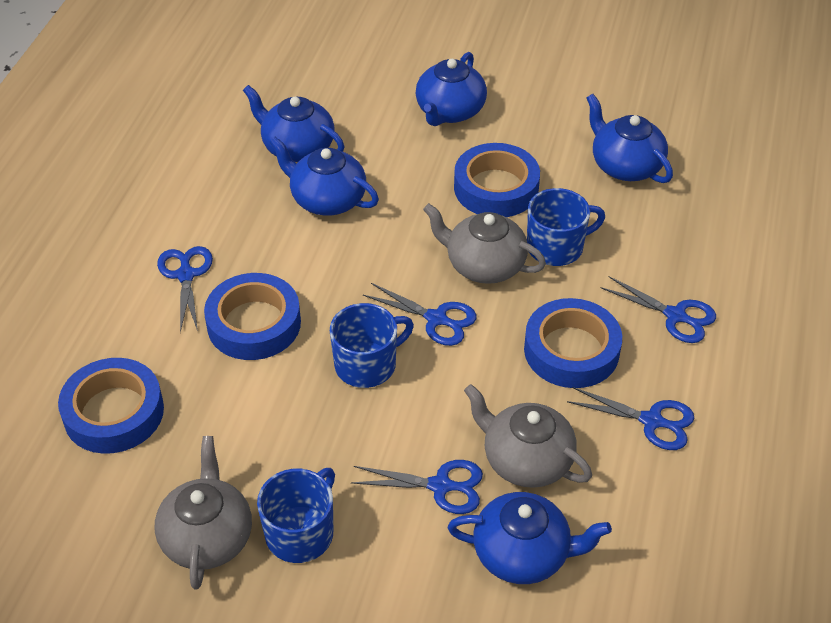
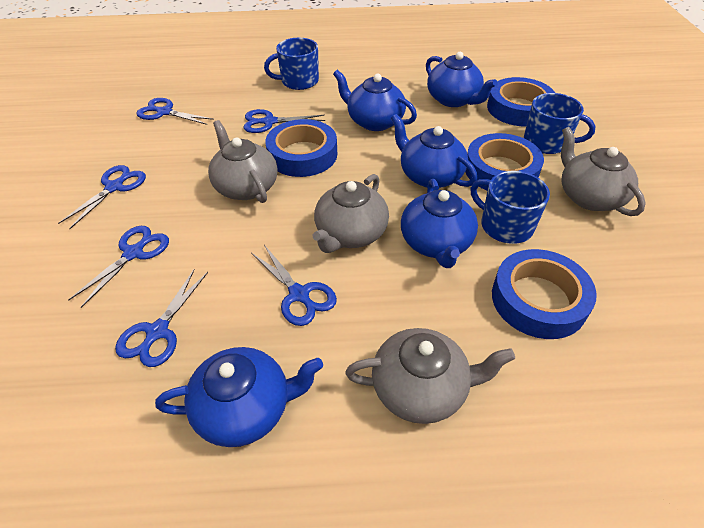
blue scissors: 5 -> 6
grey teapot: 3 -> 4

